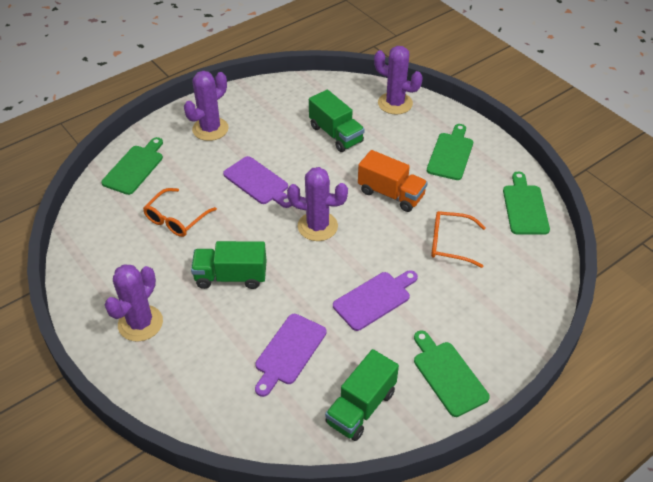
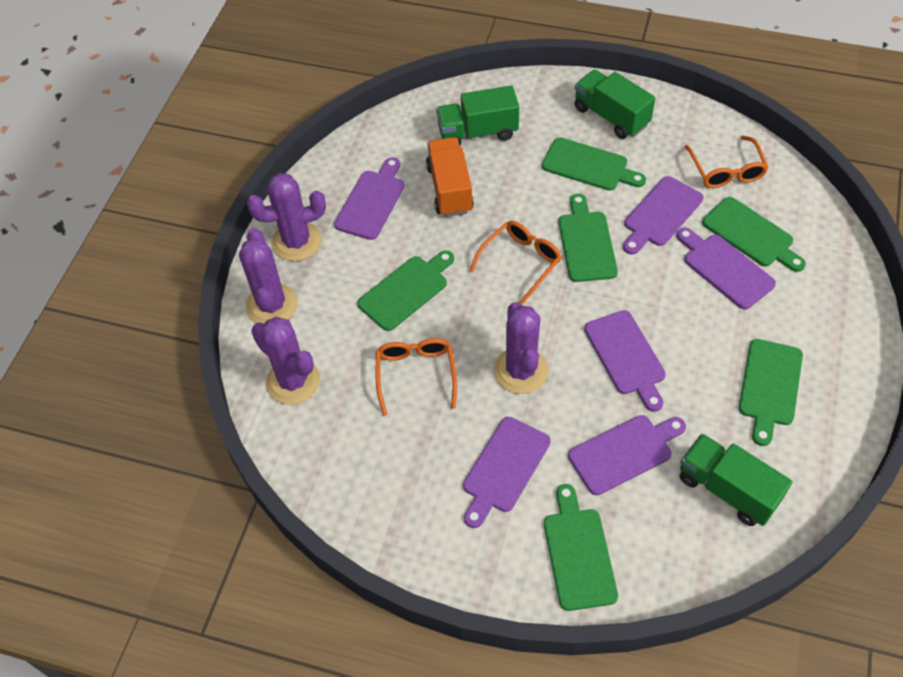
green cutting board: 4 -> 6
orange glasses: 2 -> 3
purple cutting board: 3 -> 6

